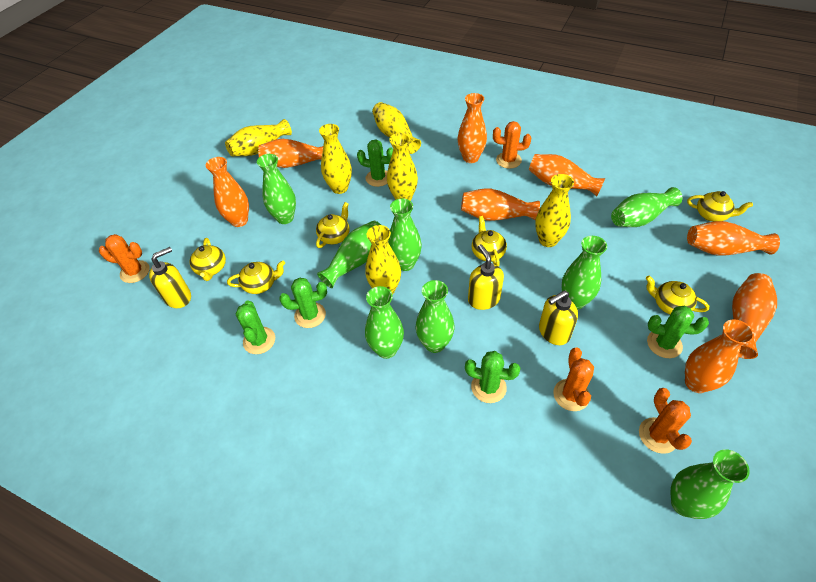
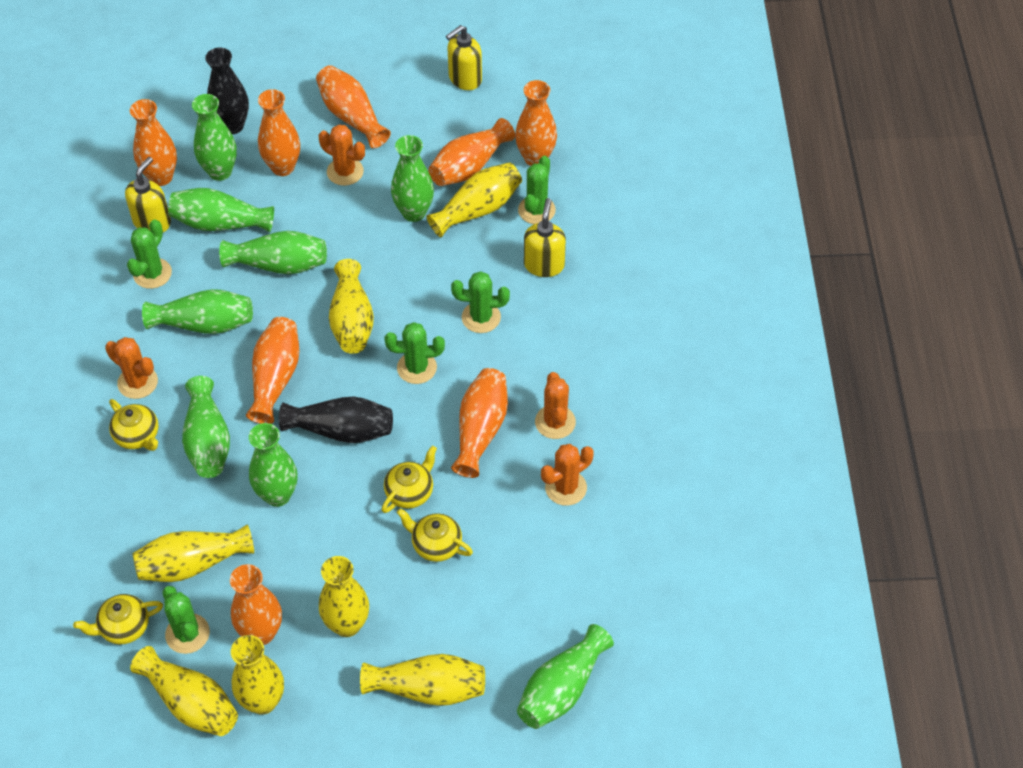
black vase: 0 -> 2
yellow teapot: 6 -> 4
yellow vase: 6 -> 7

